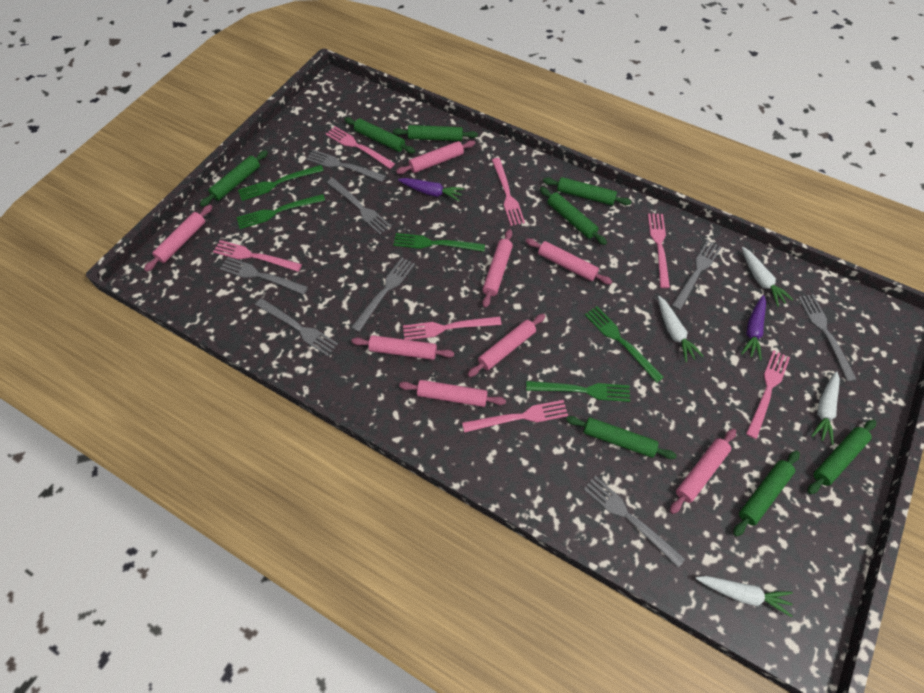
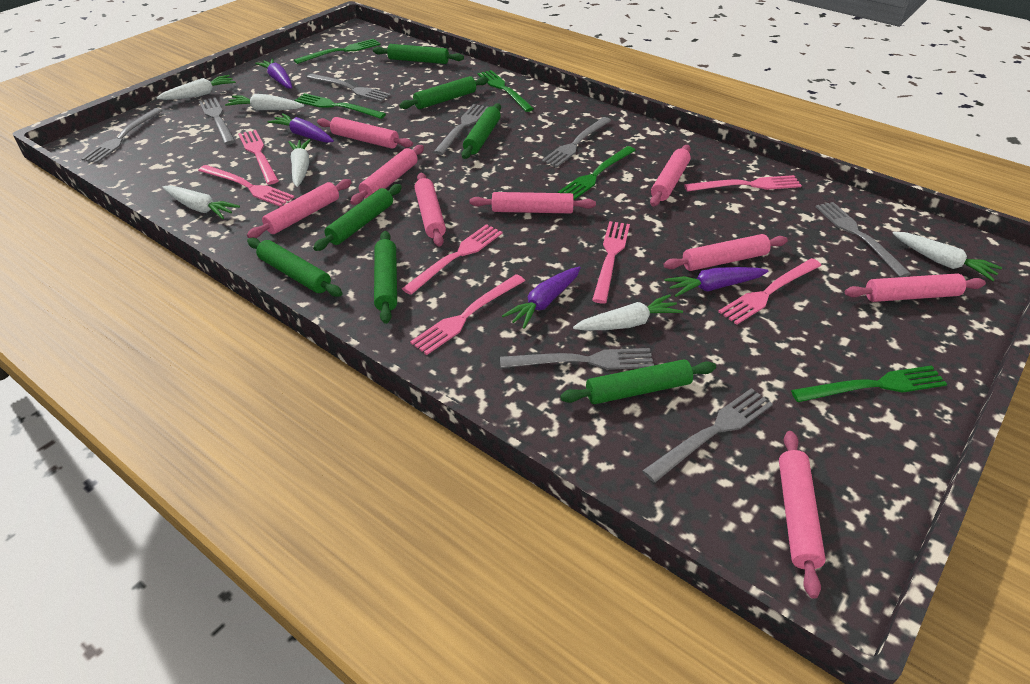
green rolling pin: 8 -> 7
pink rolling pin: 8 -> 9
purple carrot: 2 -> 4
white carrot: 4 -> 6

